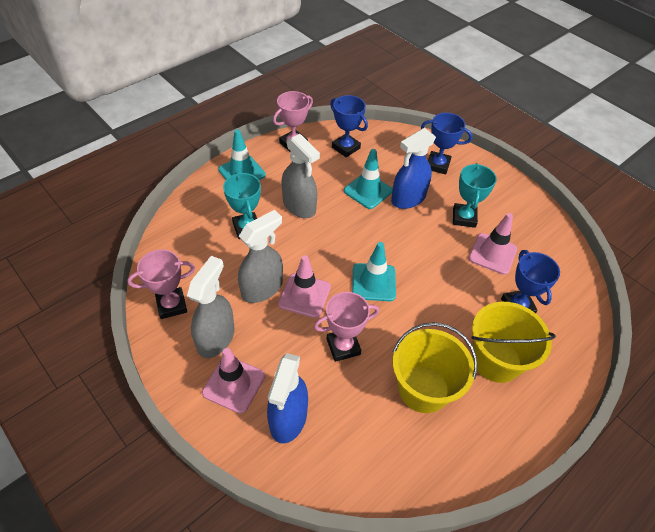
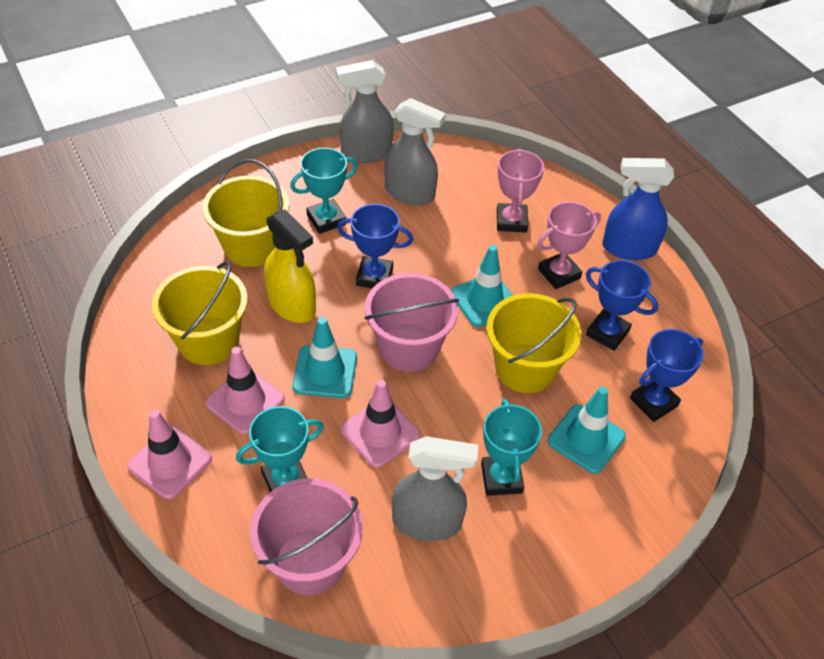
blue spray bottle: 2 -> 1
pink bucket: 0 -> 2
pink trophy: 3 -> 2
turquoise trophy: 2 -> 3
yellow bucket: 2 -> 3
yellow spray bottle: 0 -> 1

